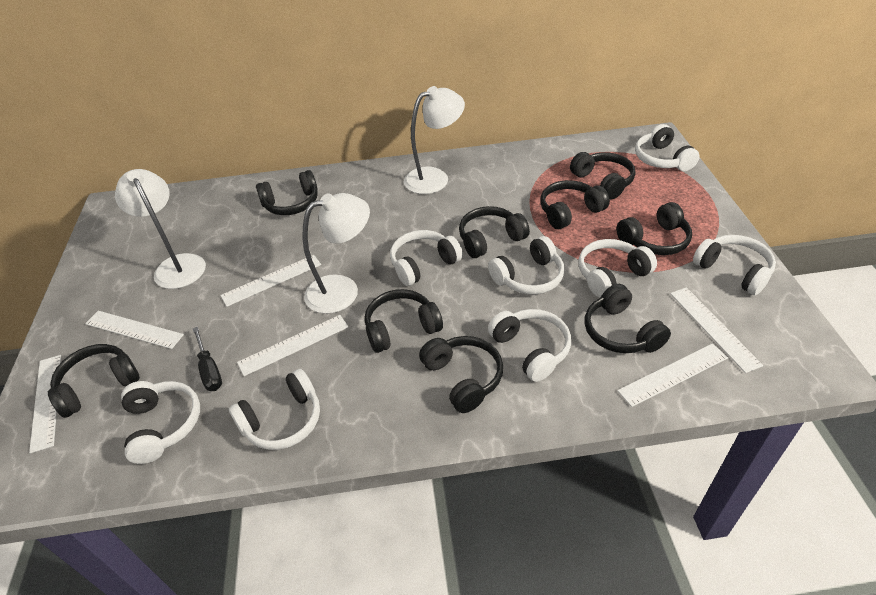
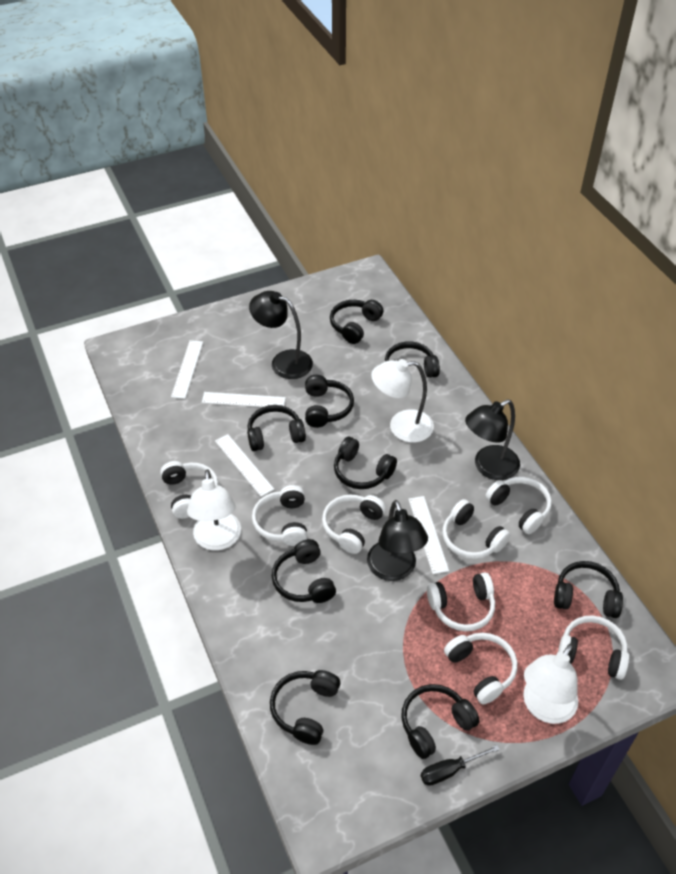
black lamp: 0 -> 3
white ruler: 6 -> 4

